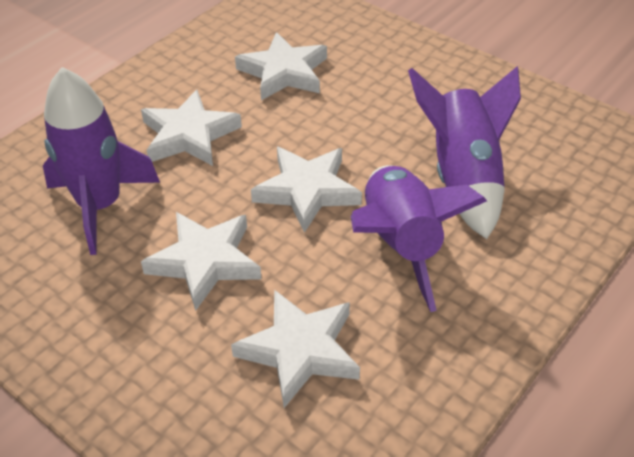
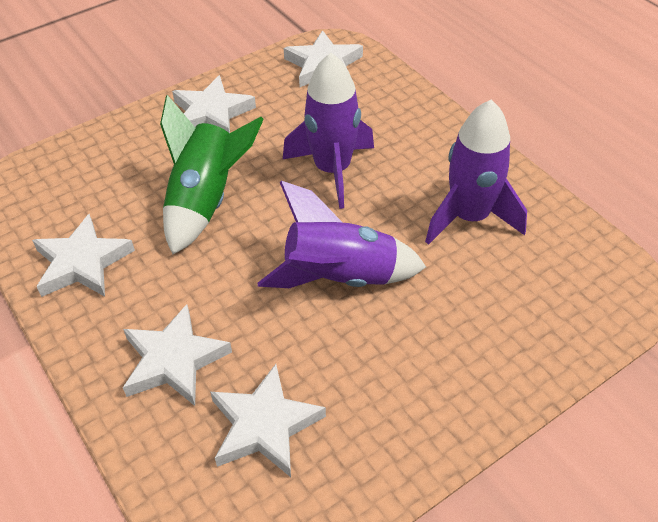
green rocket: 0 -> 1

